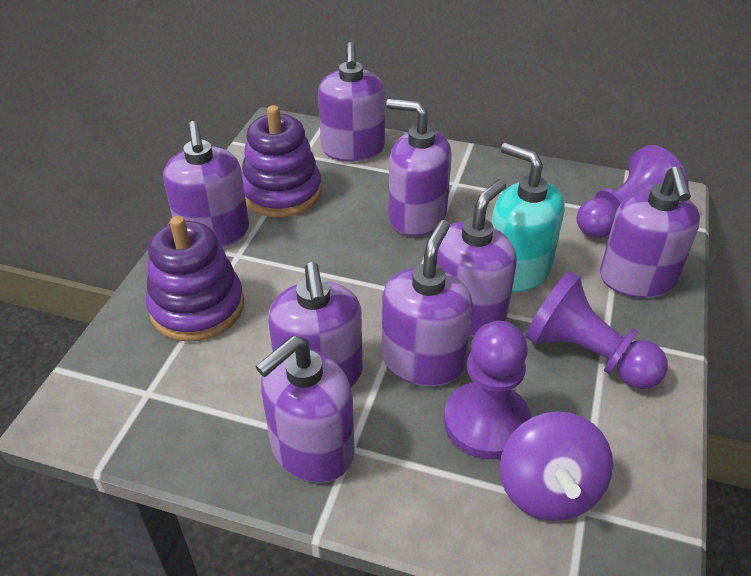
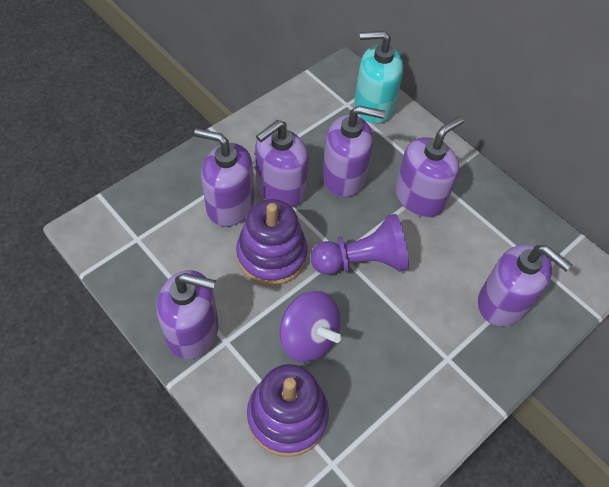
purple pawn: 3 -> 1
purple soap dispenser: 8 -> 6

